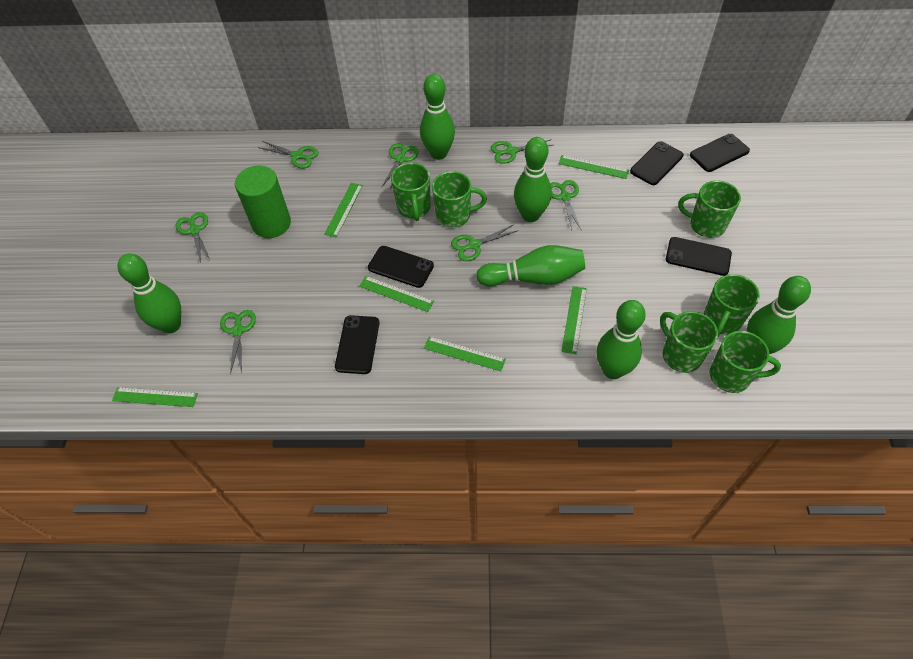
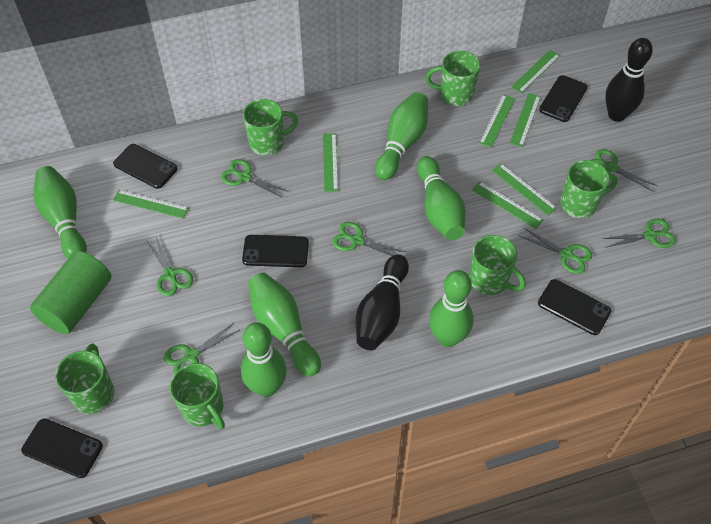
black bowling pin: 0 -> 2
green ruler: 6 -> 7

